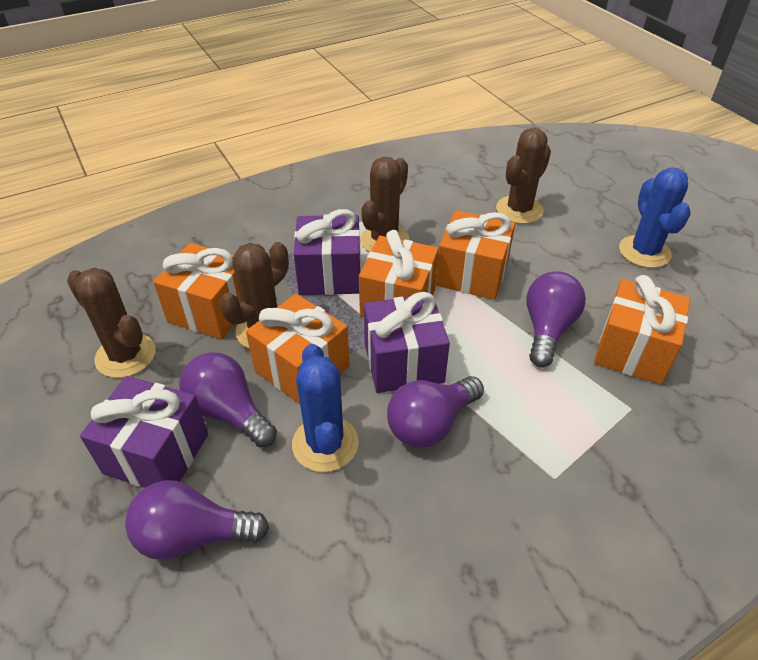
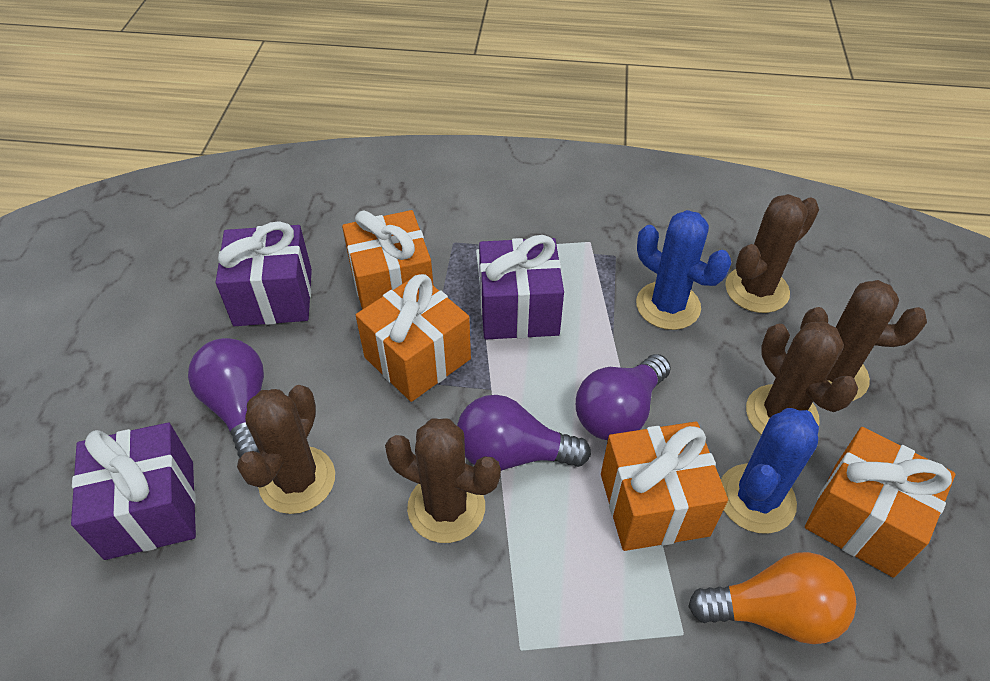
brown cactus: 4 -> 5
orange gift: 5 -> 4
orange light bulb: 0 -> 1
purple light bulb: 4 -> 3

